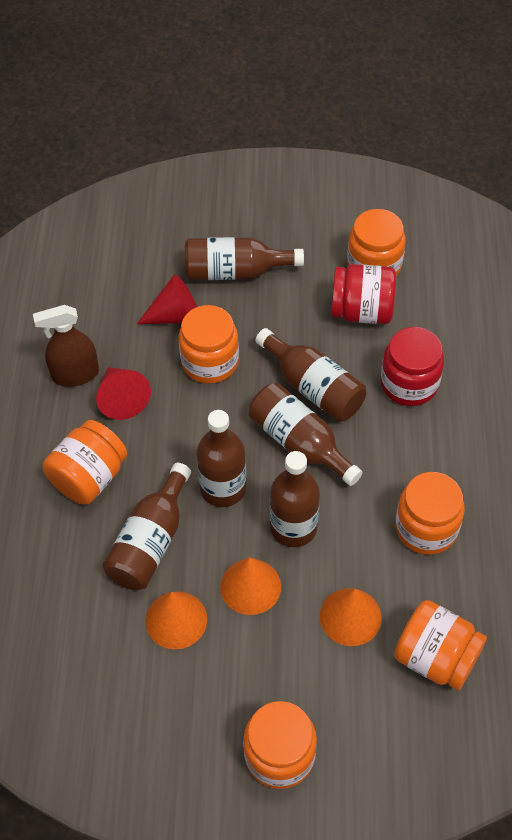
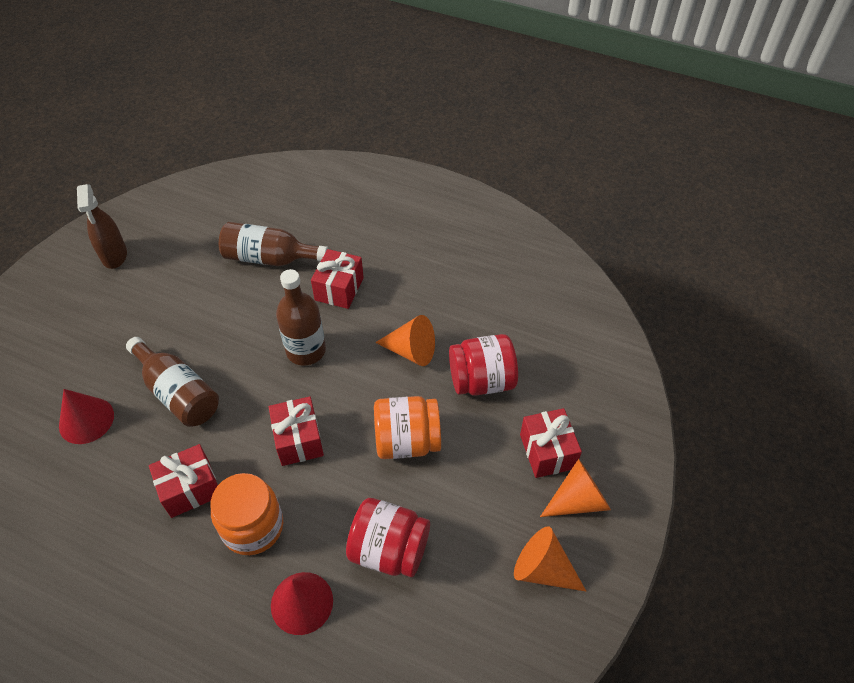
brown bottle: 6 -> 3
orange jar: 6 -> 2
red gift: 0 -> 4

